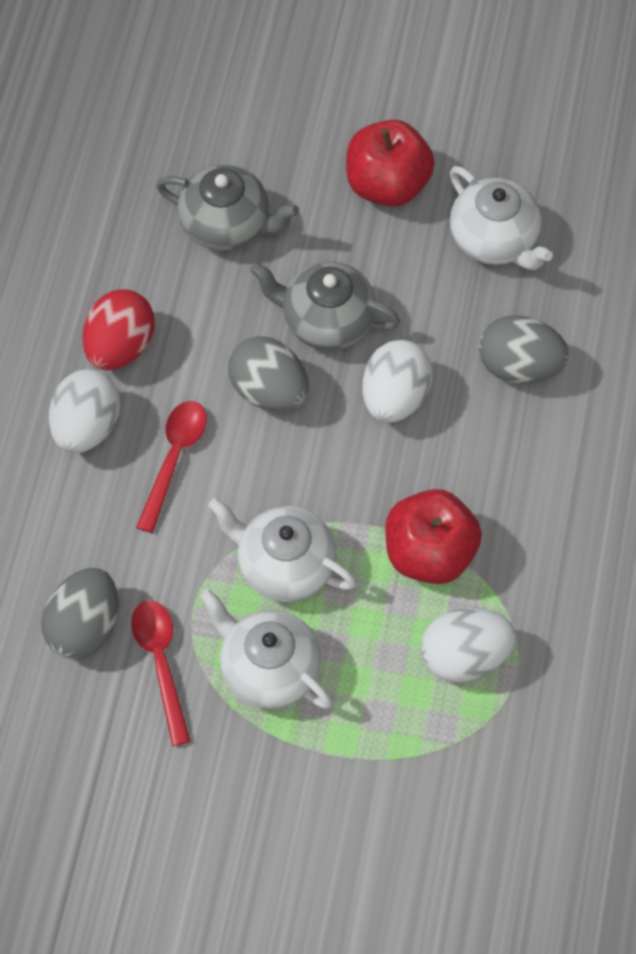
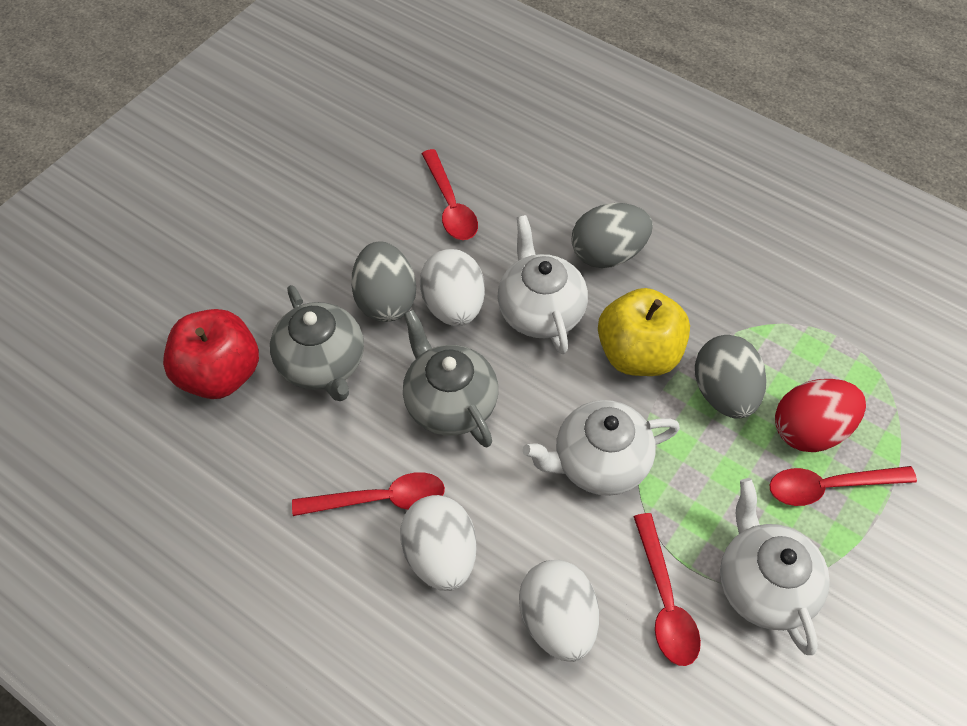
red apple: 2 -> 1
red spoon: 2 -> 4
yellow apple: 0 -> 1

